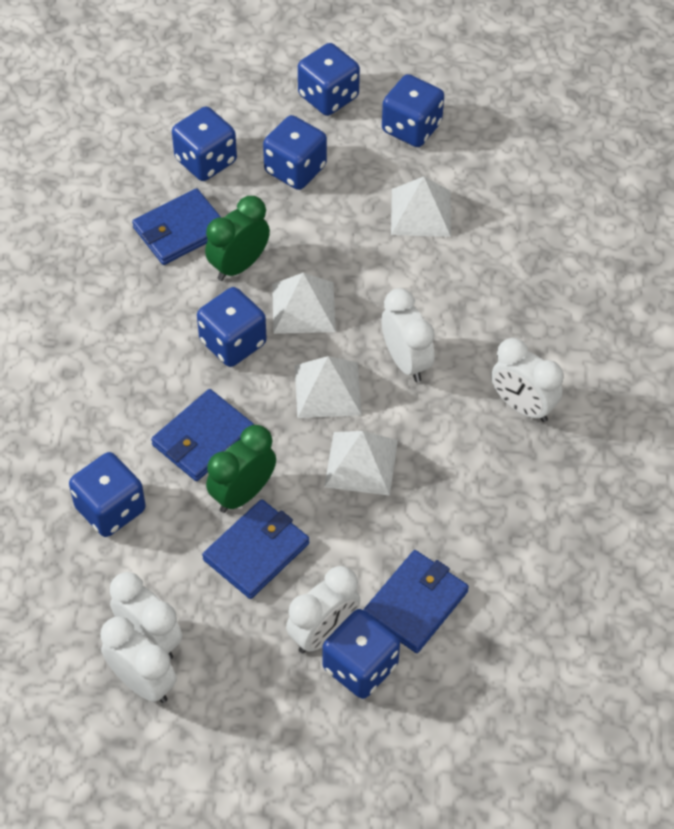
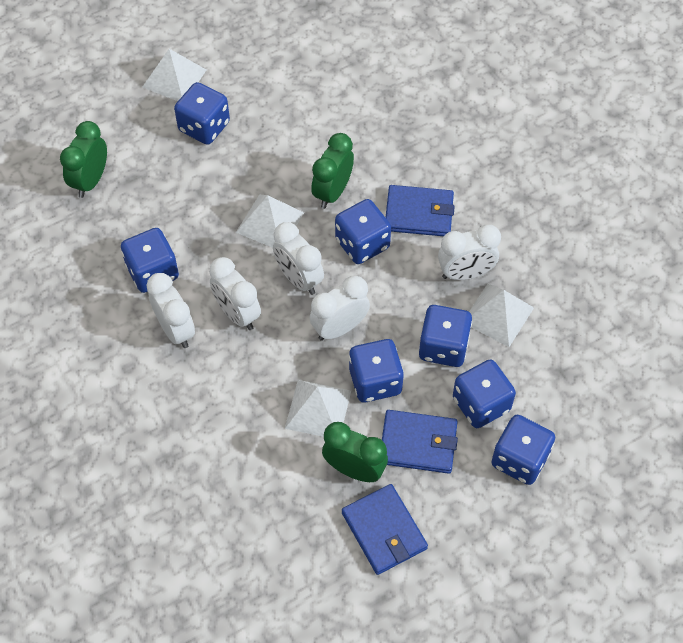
blue wallet: 4 -> 3
green clock: 2 -> 3

